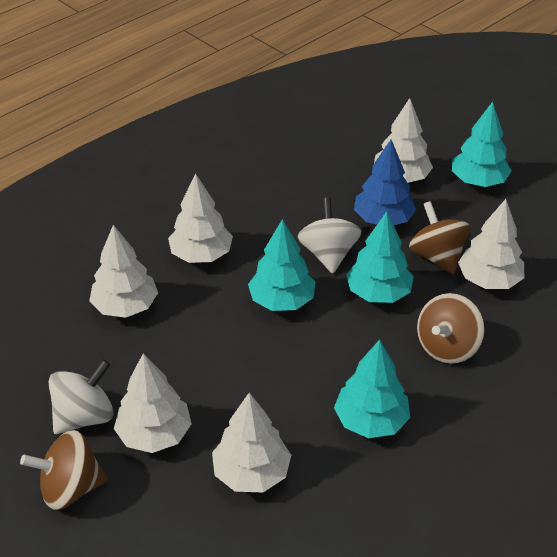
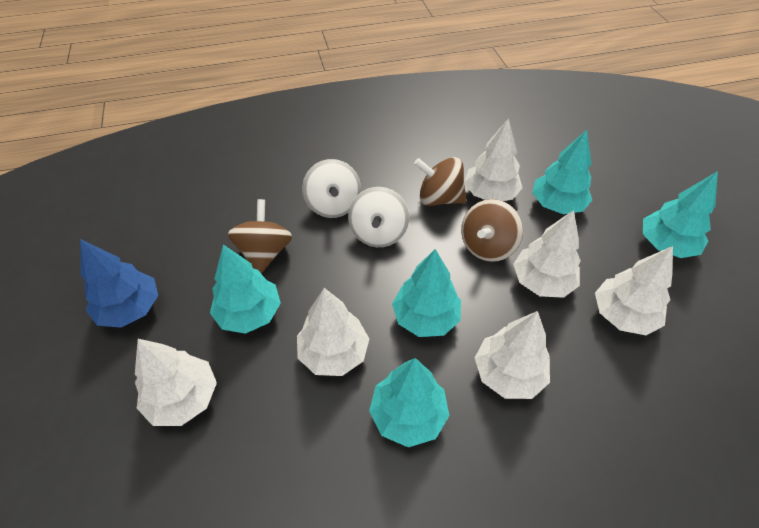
turquoise tree: 4 -> 5

